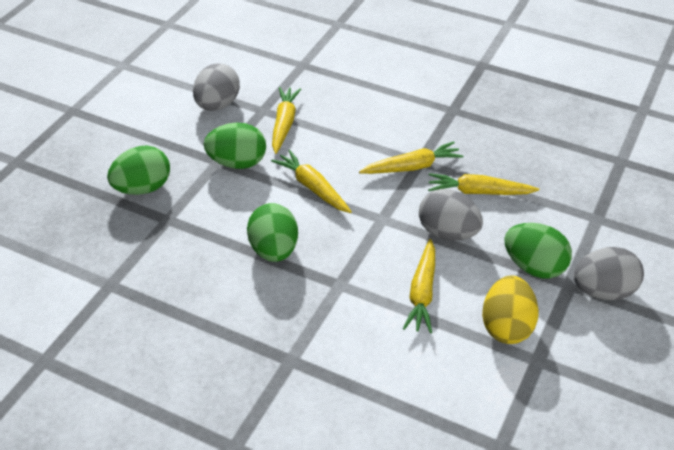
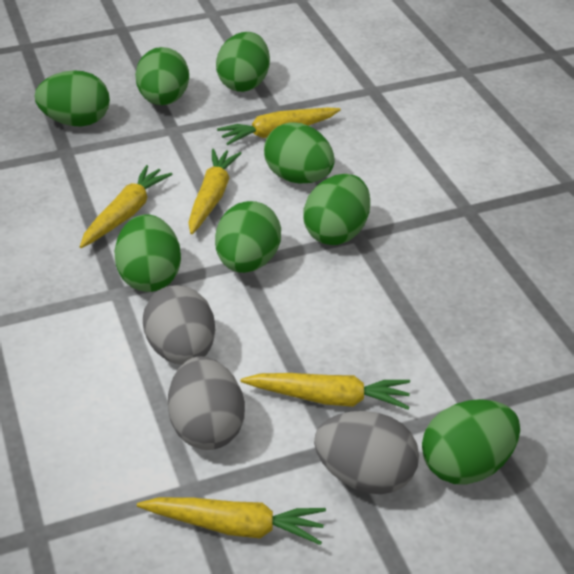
green egg: 4 -> 8
yellow egg: 1 -> 0

